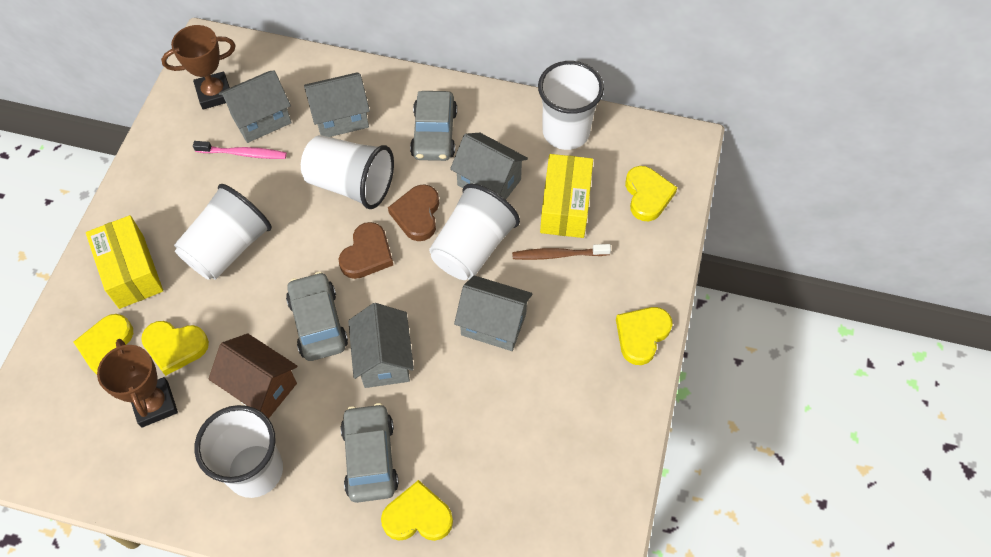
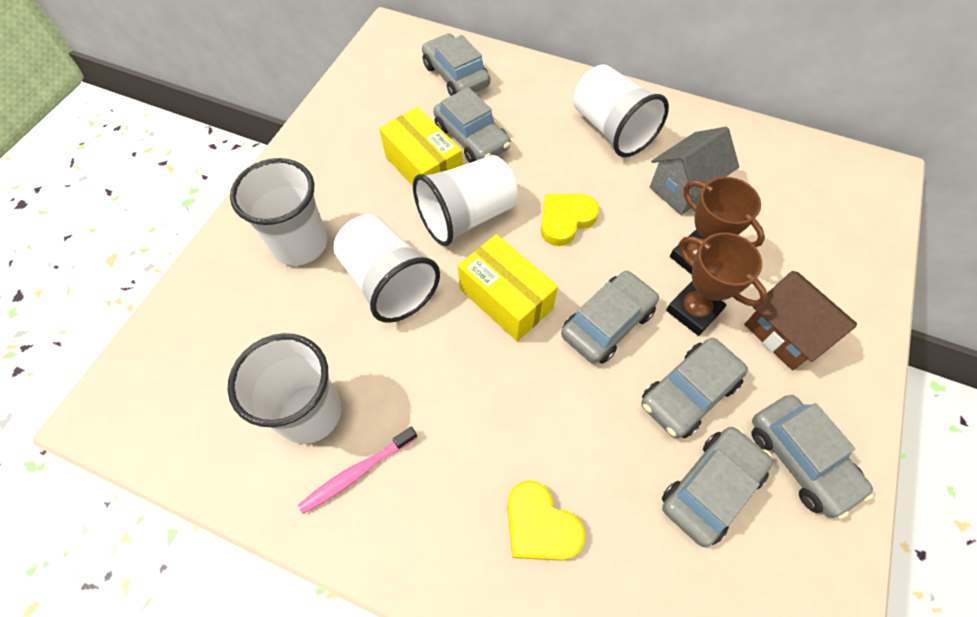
brown heart: 2 -> 0
brown toothbrush: 1 -> 0
grey car: 3 -> 6
grey house: 5 -> 1
yellow heart: 5 -> 2

